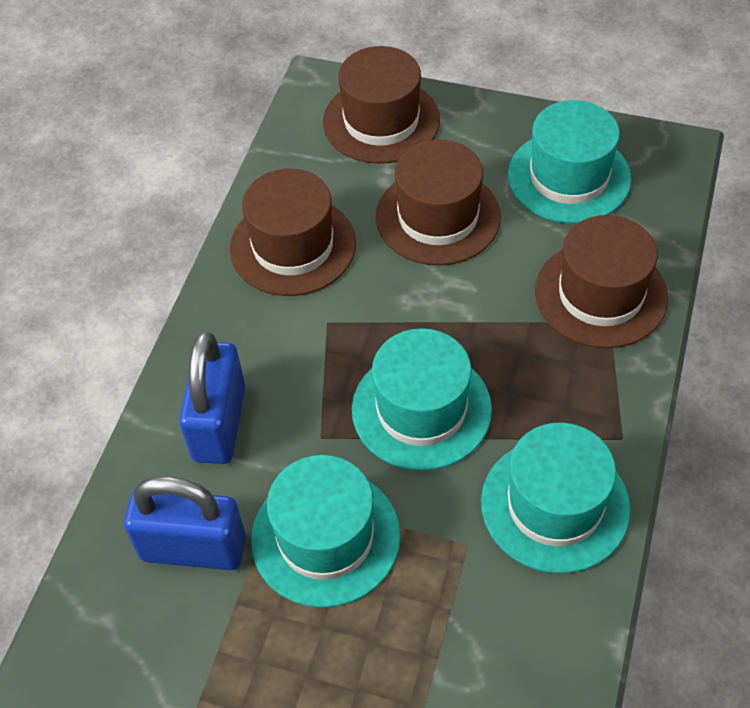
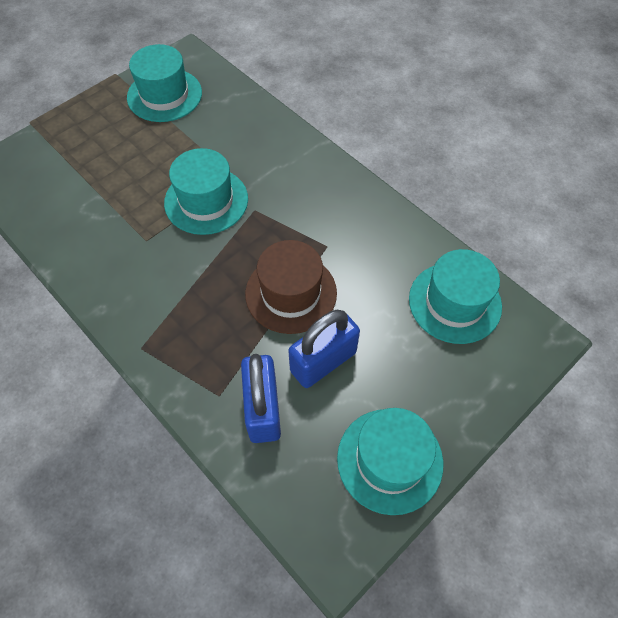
brown hat: 4 -> 1

